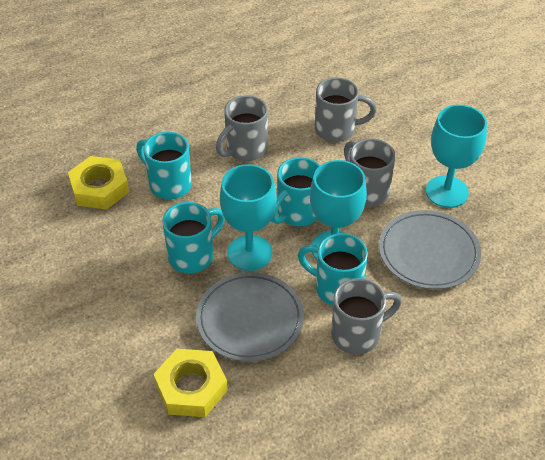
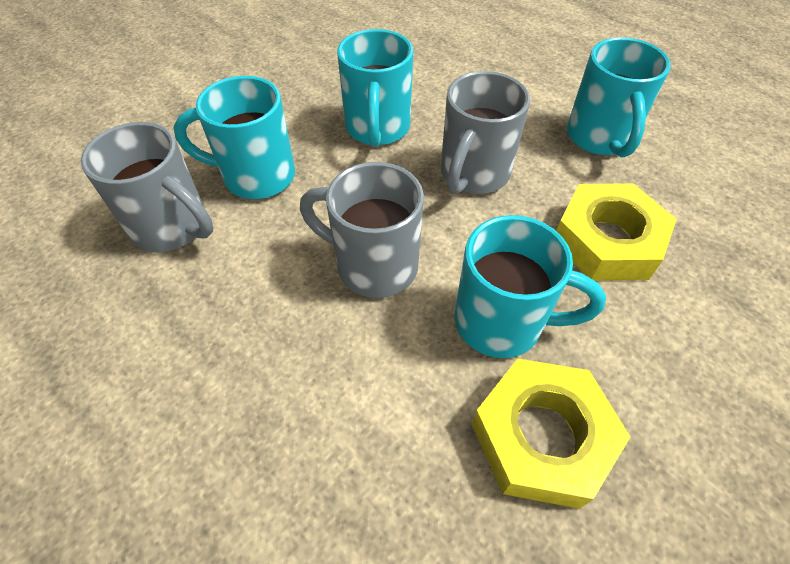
grey mug: 4 -> 3
grey plate: 2 -> 0
turquoise goblet: 3 -> 0

